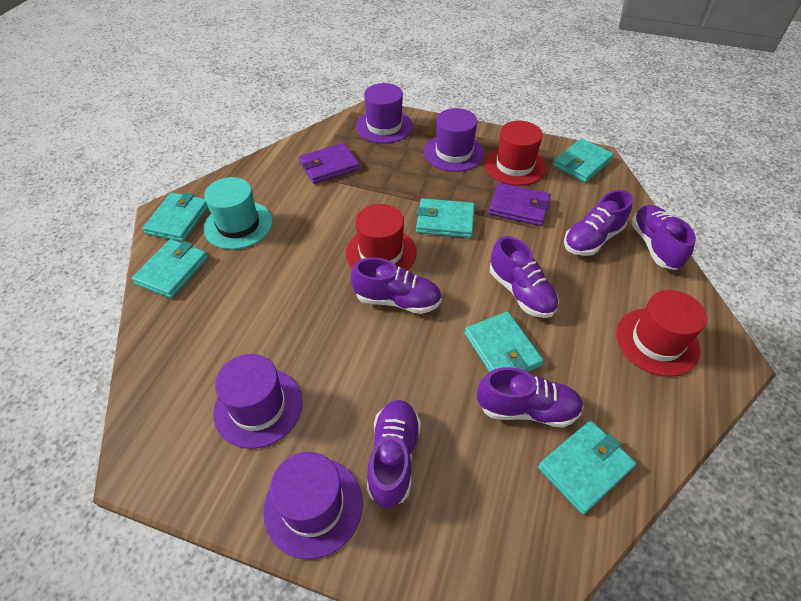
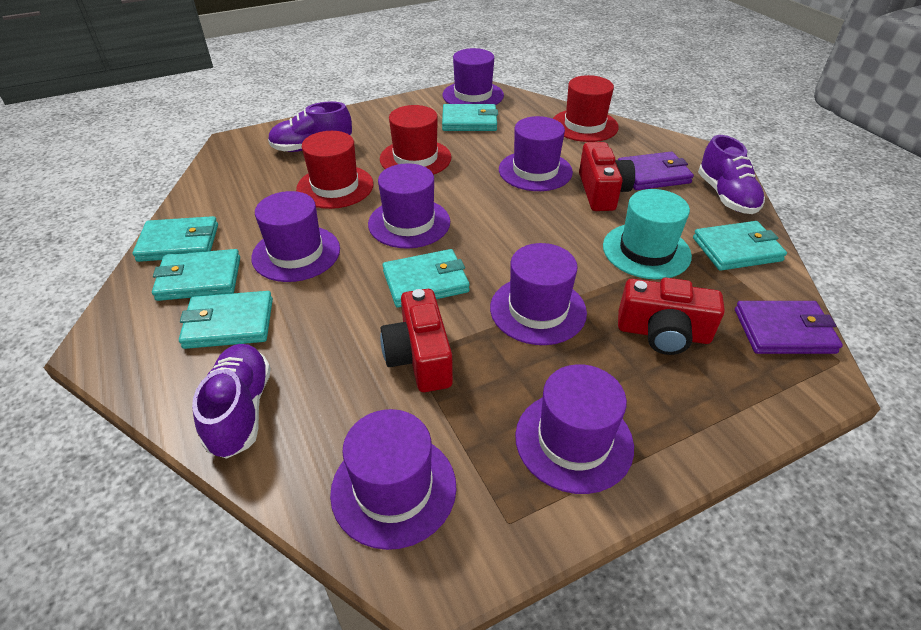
purple hat: 4 -> 7
purple shoe: 6 -> 3
red camera: 0 -> 3

